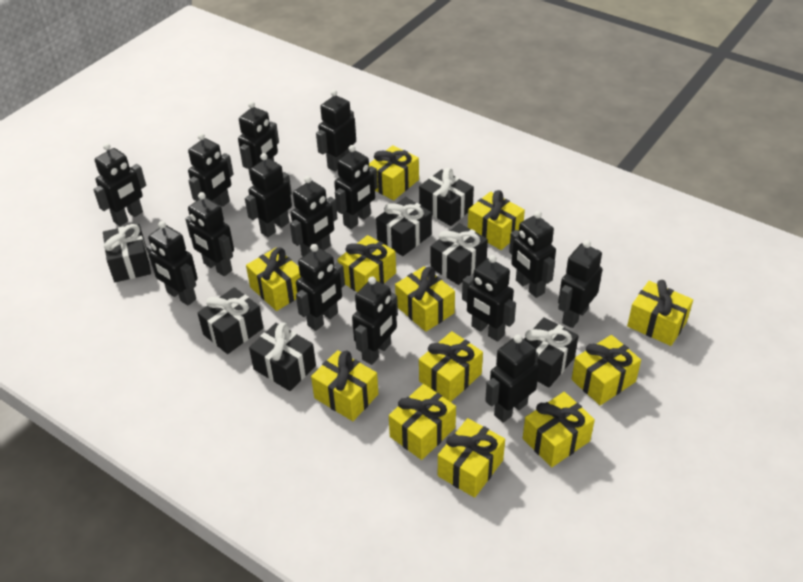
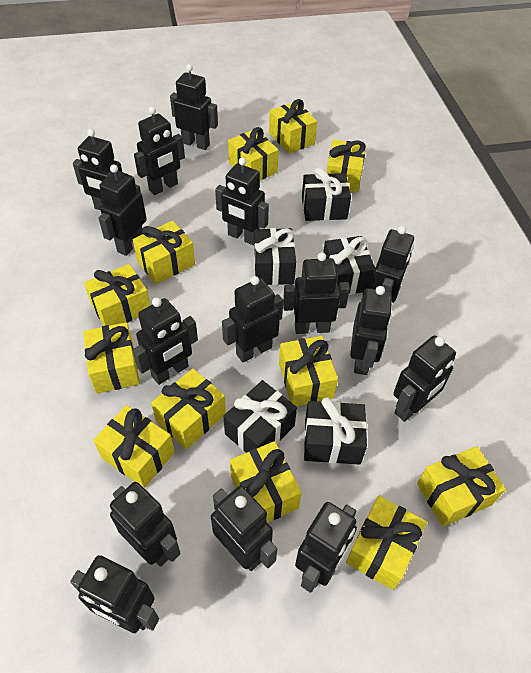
black gift: 7 -> 5

